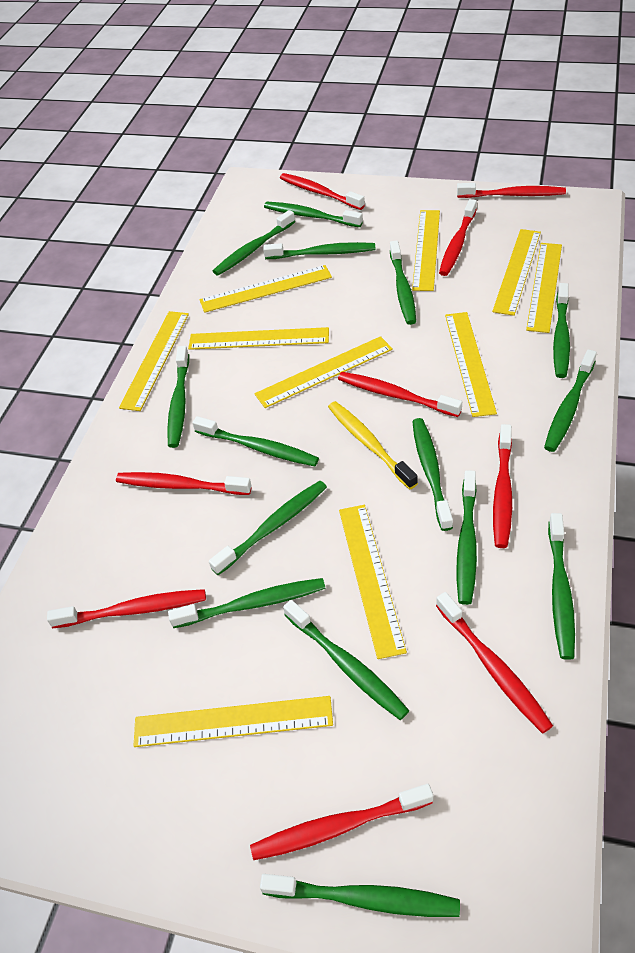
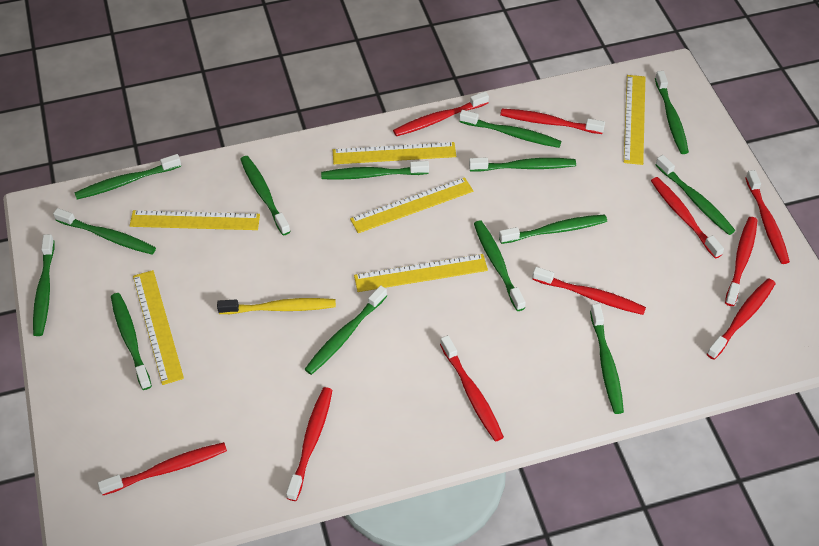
green toothbrush: 15 -> 14
red toothbrush: 9 -> 10
yellow ruler: 10 -> 6

